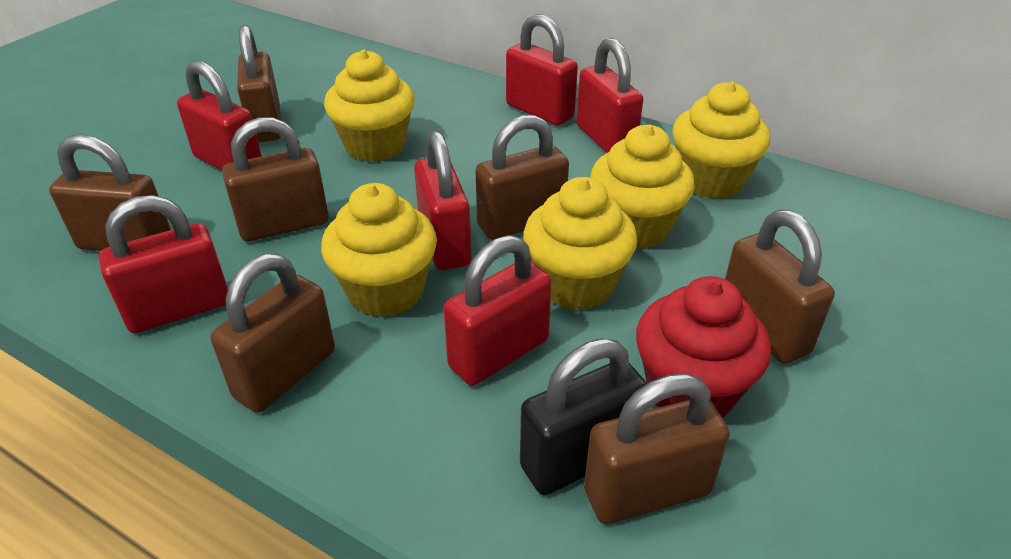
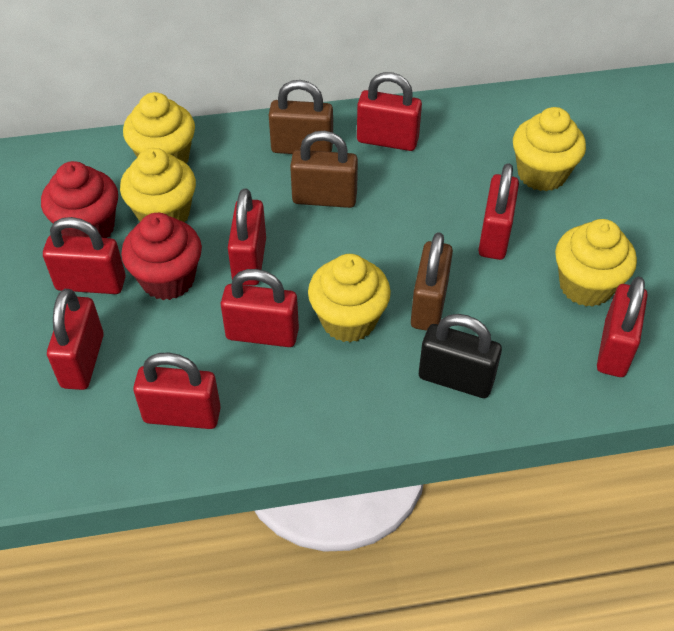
brown padlock: 7 -> 3
red cupcake: 1 -> 2
red padlock: 6 -> 8

